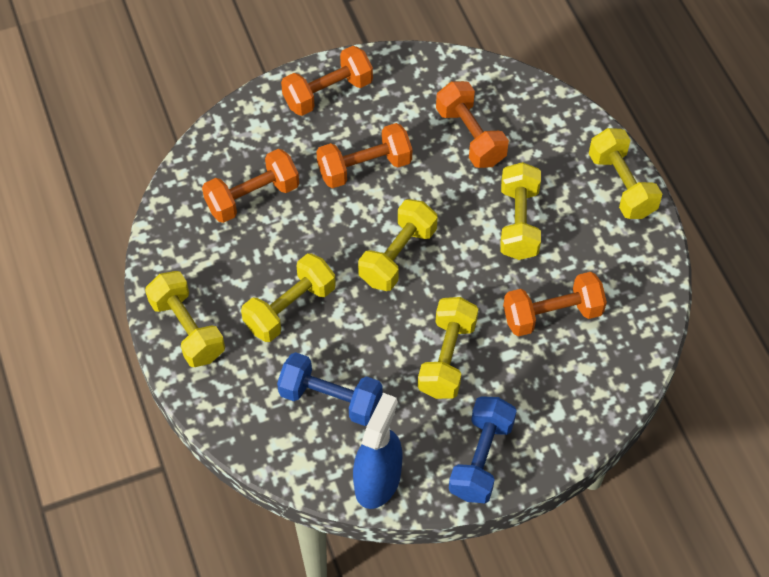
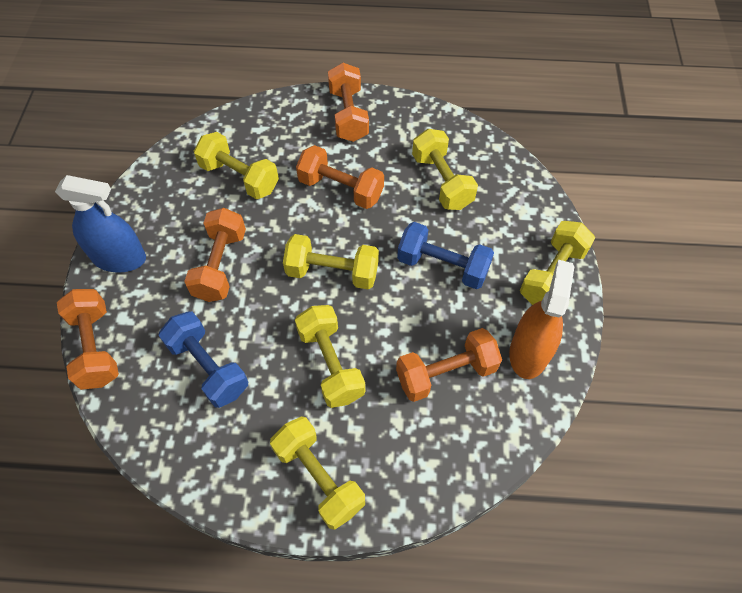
orange spray bottle: 0 -> 1

